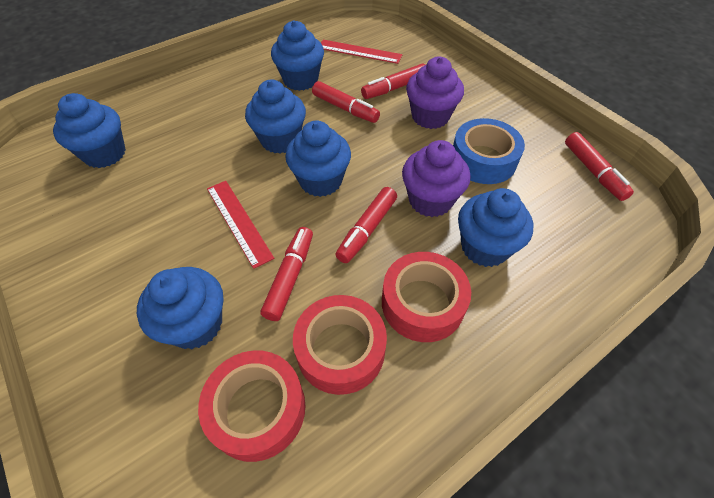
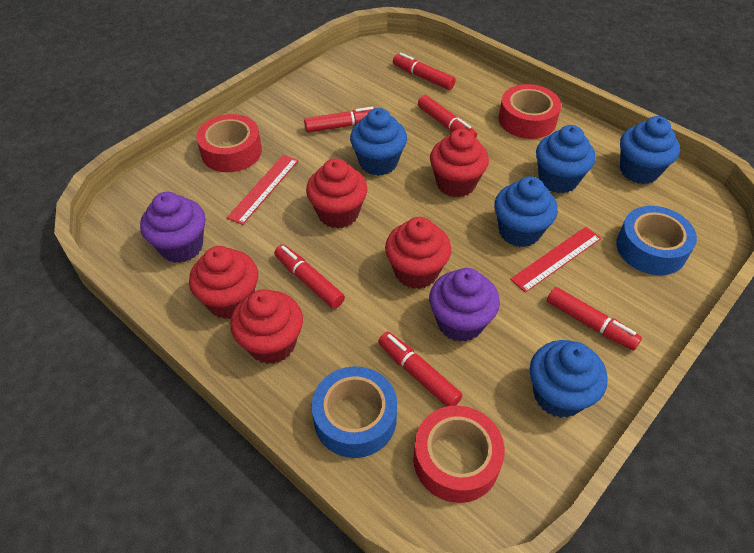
blue cupcake: 6 -> 5
blue tape: 1 -> 2
red cupcake: 0 -> 5
red marker: 5 -> 6

